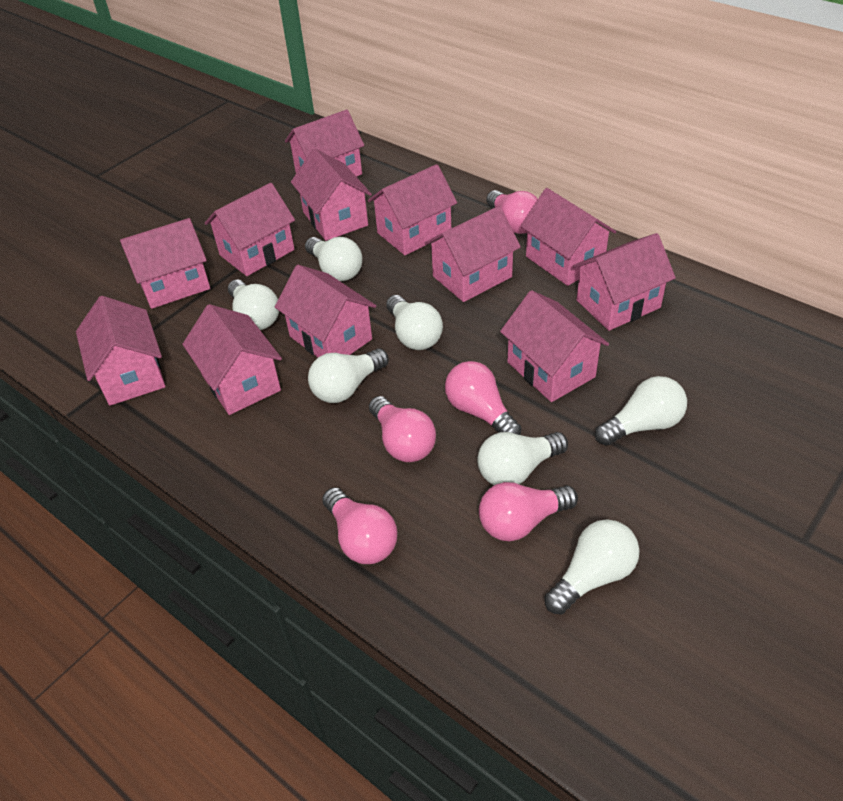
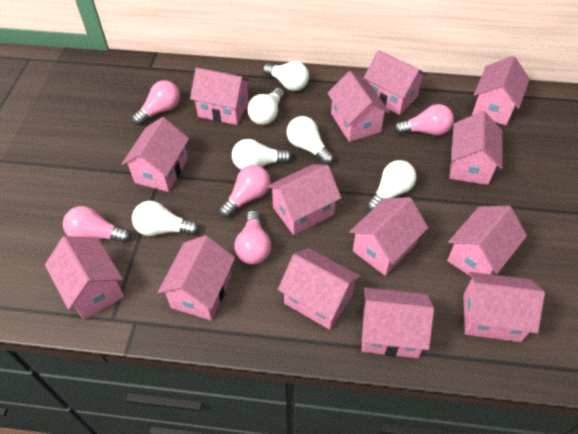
pink house: 12 -> 14
white light bulb: 7 -> 6

